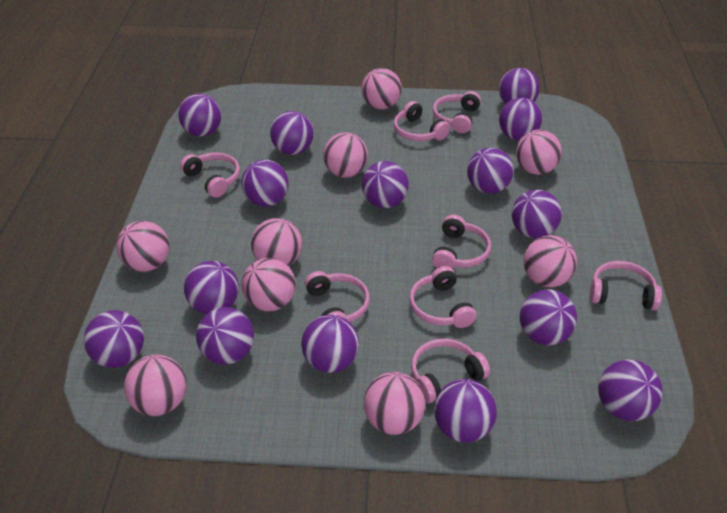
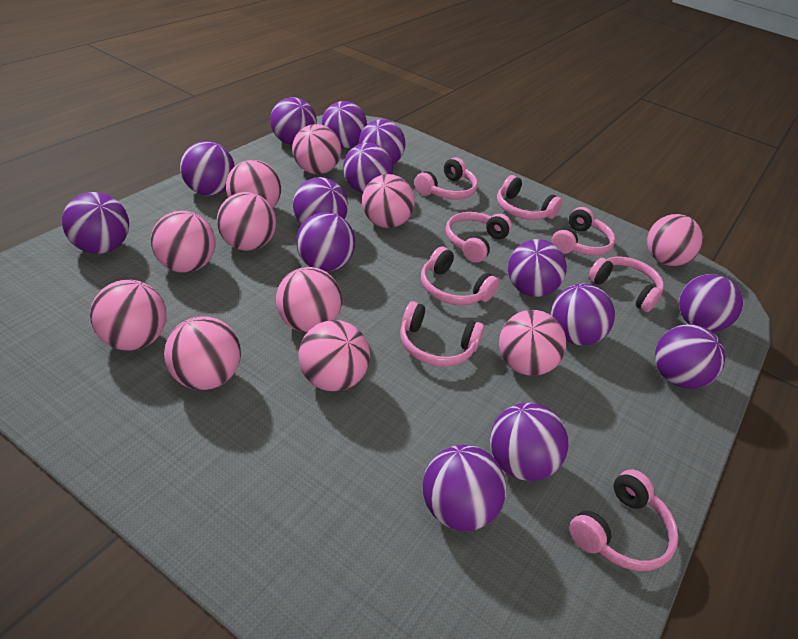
pink ball: 9 -> 11
purple ball: 15 -> 14

